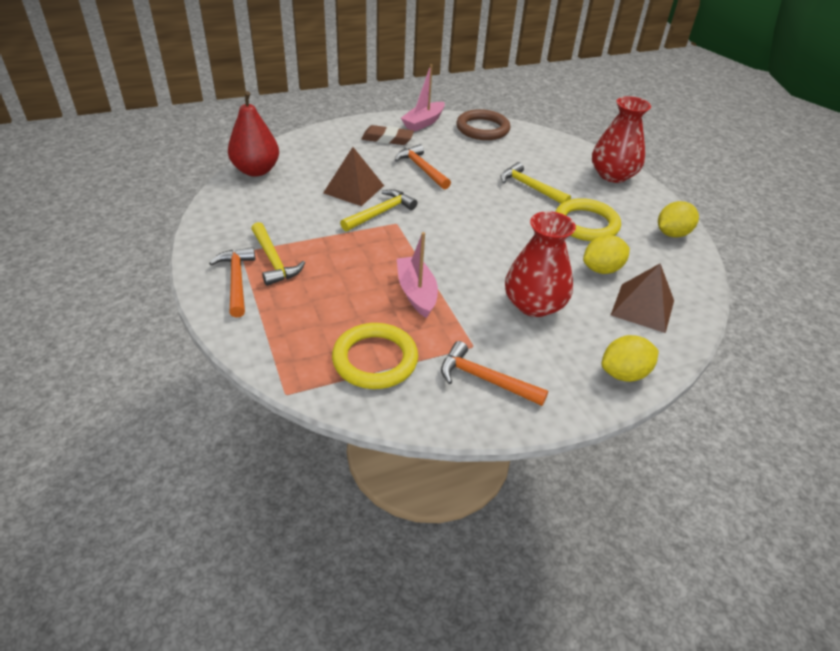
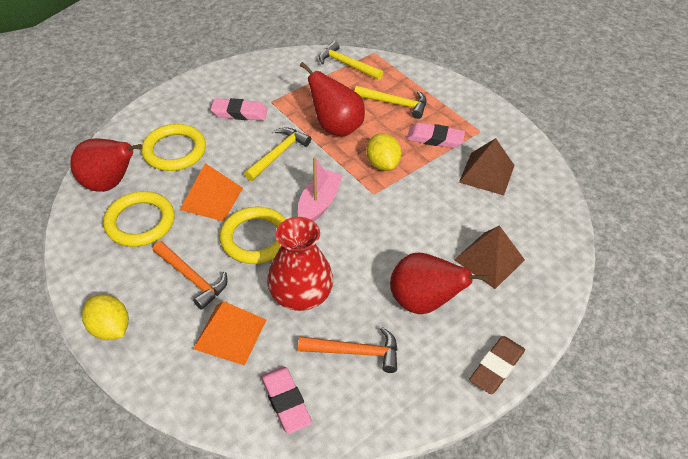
brown ring: 1 -> 0
orange hammer: 3 -> 2
orange pyramid: 0 -> 2
pink boat: 2 -> 1
pink eraser: 0 -> 3
red pear: 1 -> 3
red vase: 2 -> 1
yellow lemon: 3 -> 2
yellow ring: 2 -> 3

